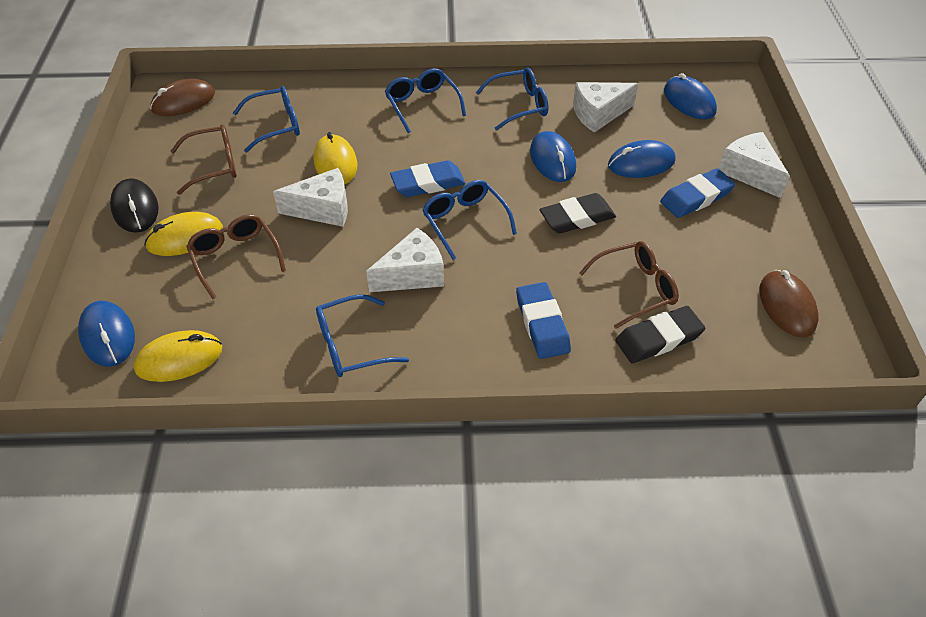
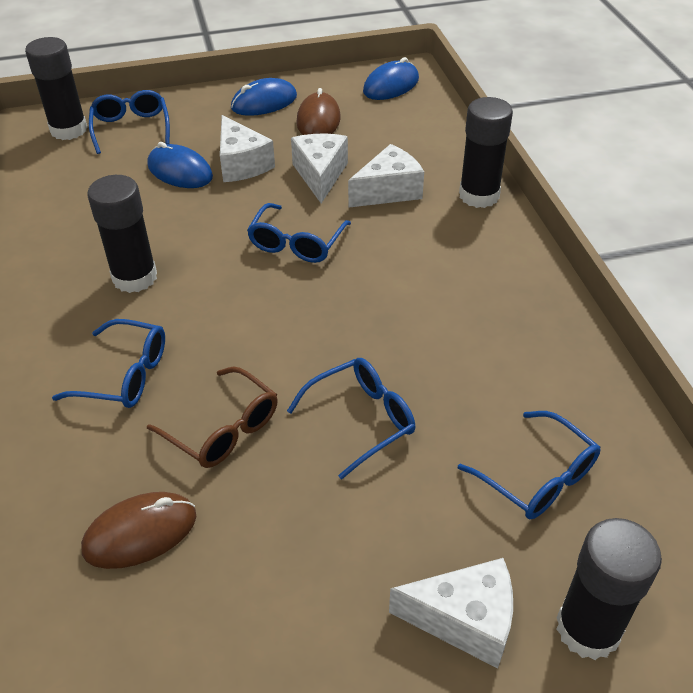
black eraser: 2 -> 0
black glue stick: 0 -> 4
black mouse: 1 -> 0
blue eraser: 3 -> 0
blue mouse: 4 -> 3
brown glasses: 3 -> 1
yellow mouse: 3 -> 0

